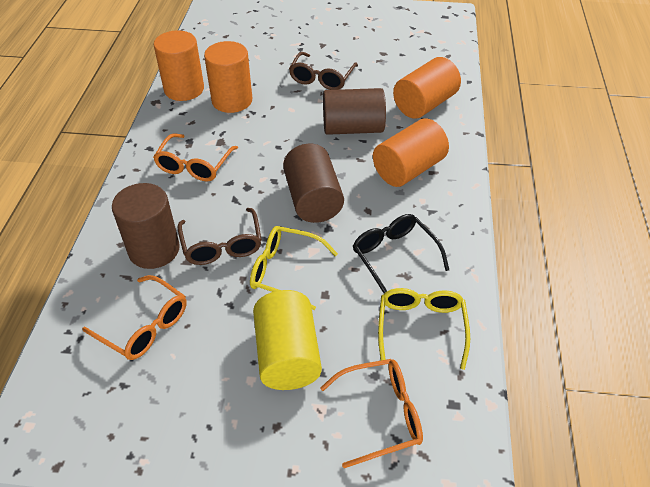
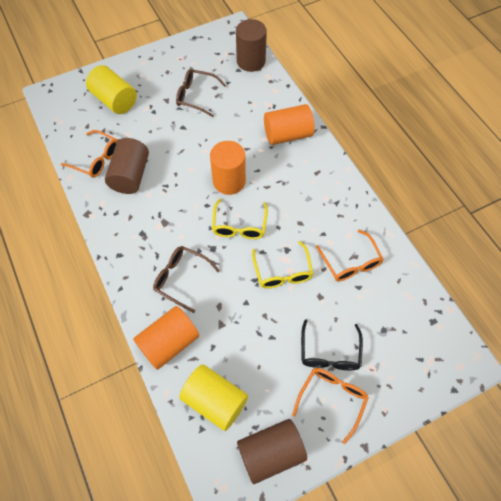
orange cylinder: 4 -> 3
yellow cylinder: 1 -> 2

